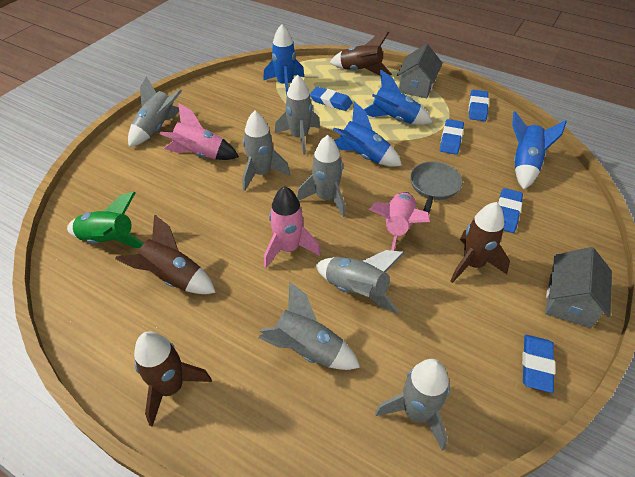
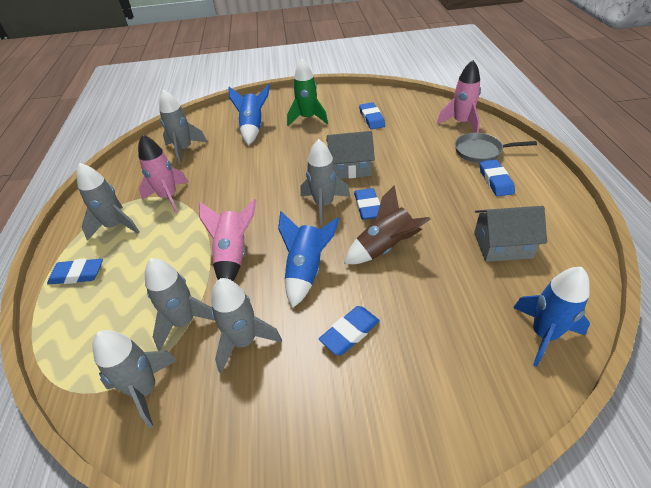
blue rocket: 4 -> 3
brown rocket: 4 -> 1
grey rocket: 7 -> 6

